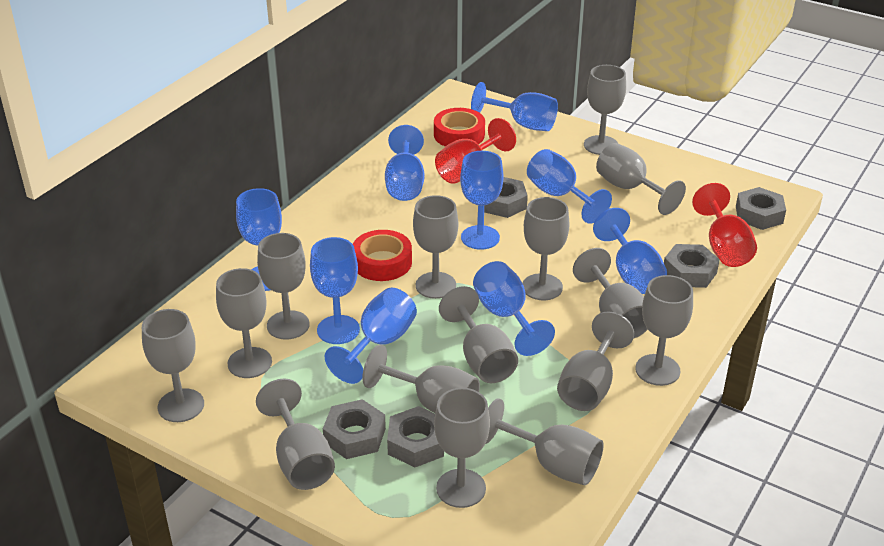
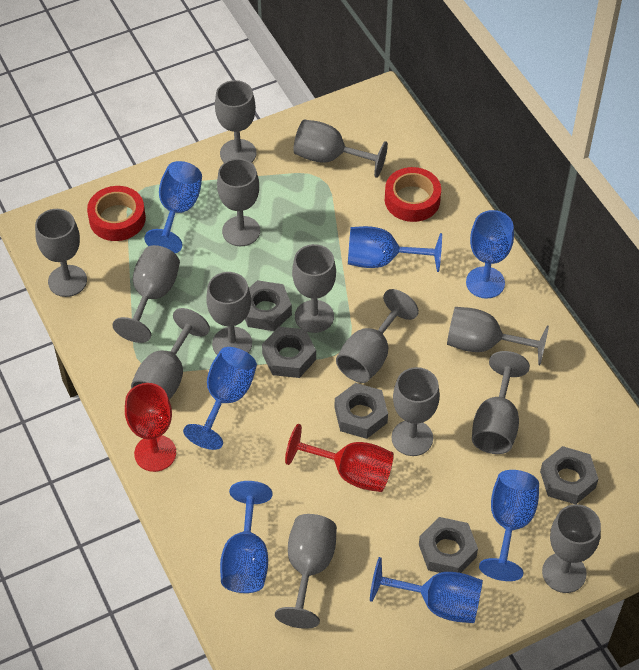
blue goblet: 9 -> 7
grey goblet: 15 -> 14

